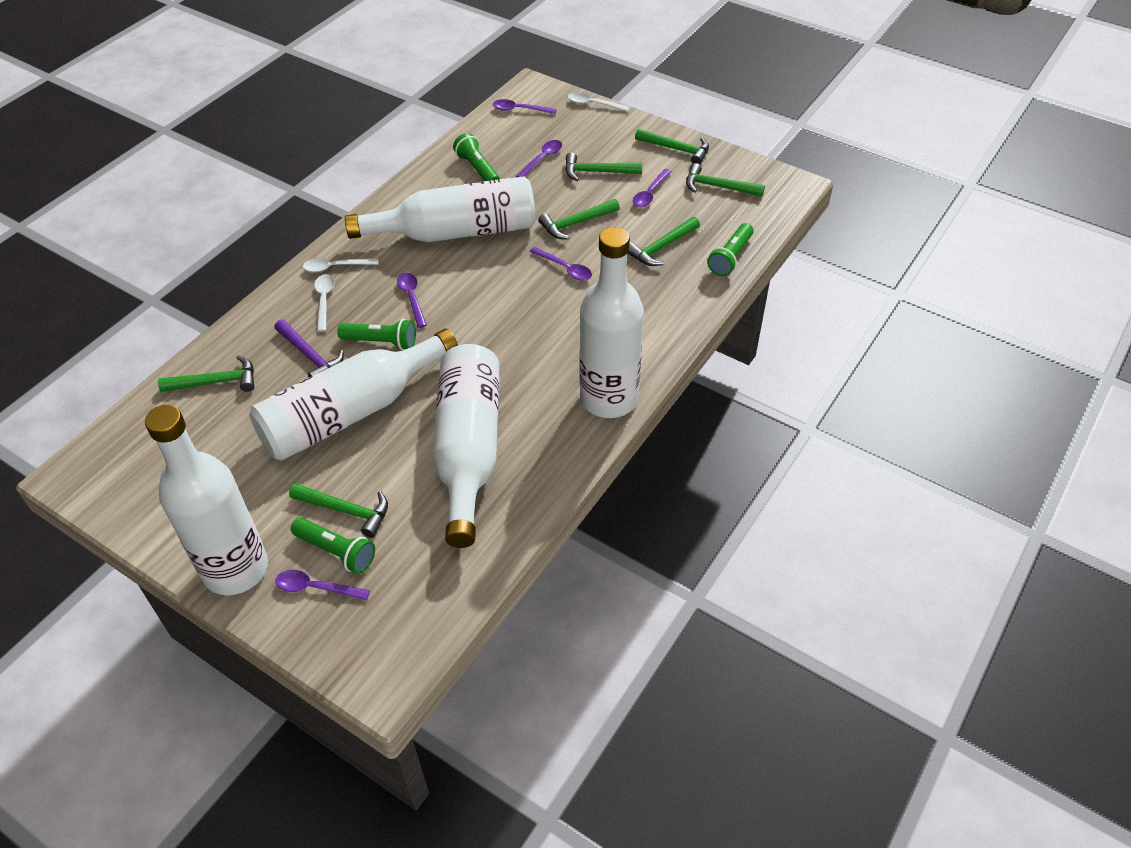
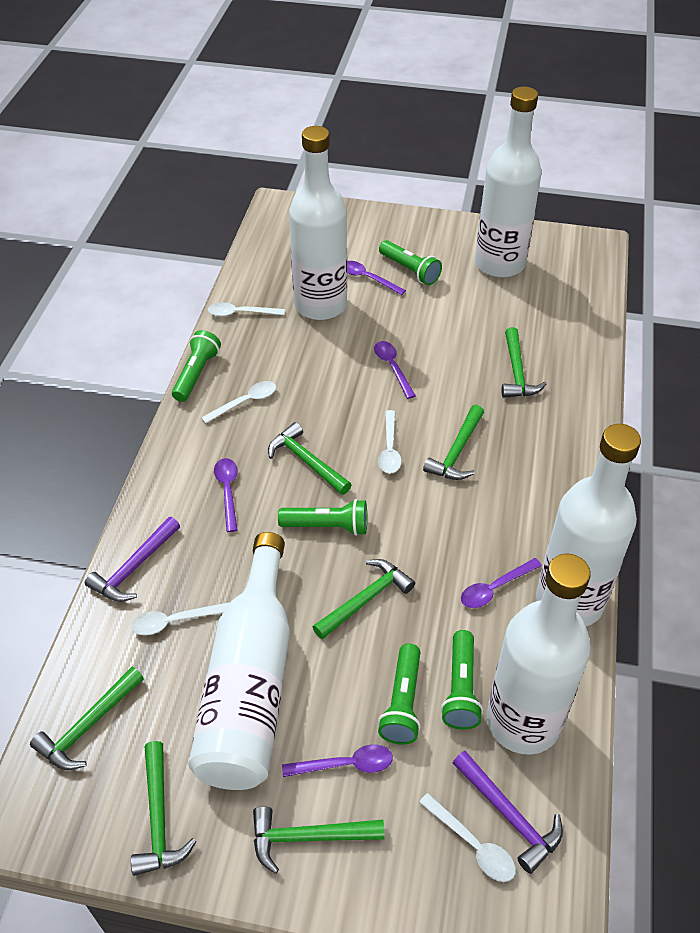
green flashlight: 4 -> 5
purple hammer: 1 -> 2
purple spoon: 6 -> 5
white spoon: 3 -> 5

